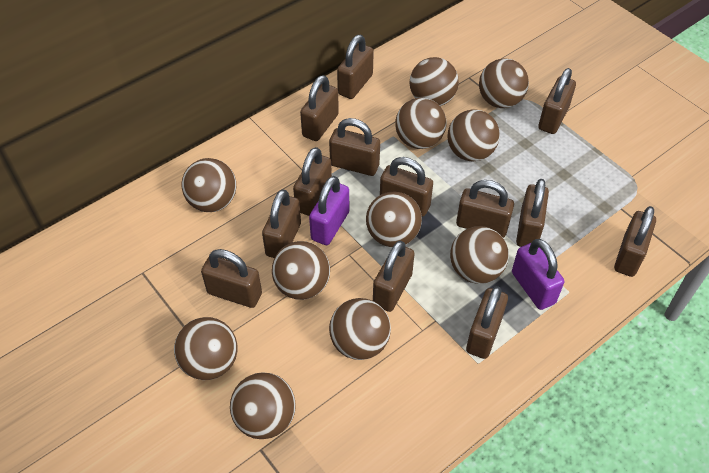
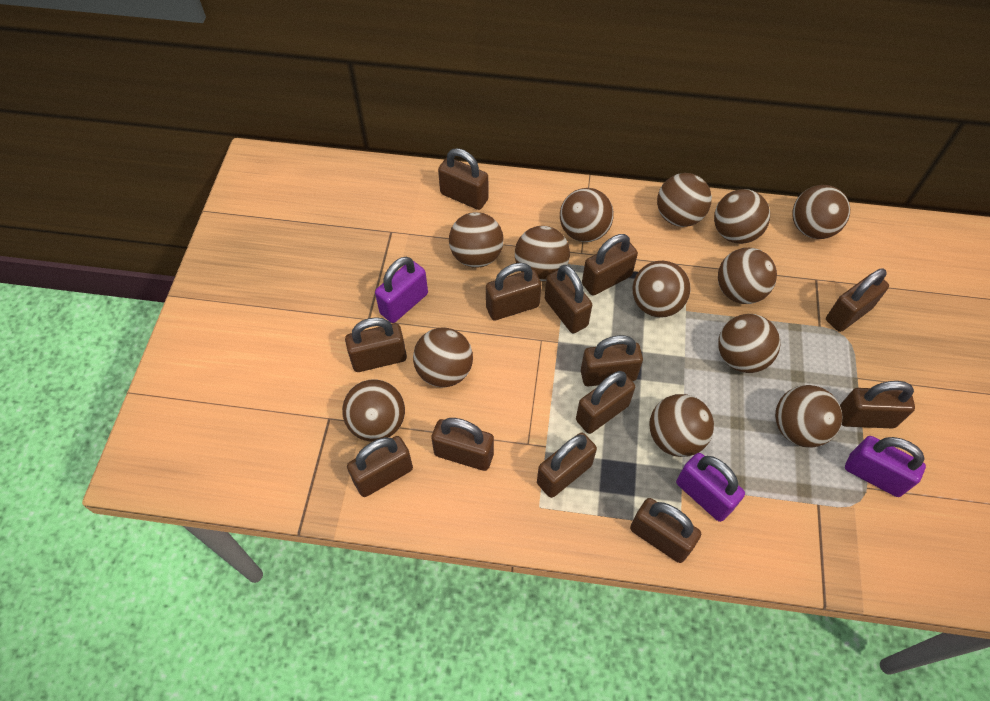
brown ball: 11 -> 13
purple padlock: 2 -> 3

